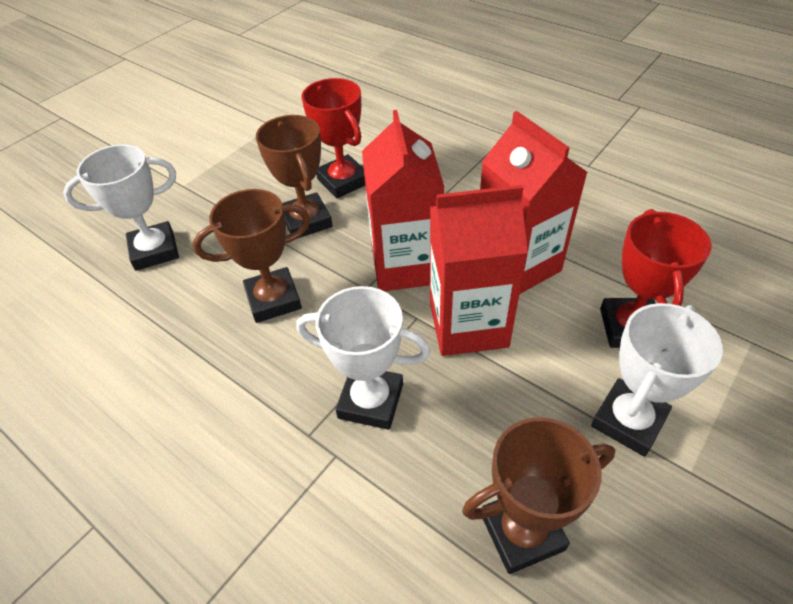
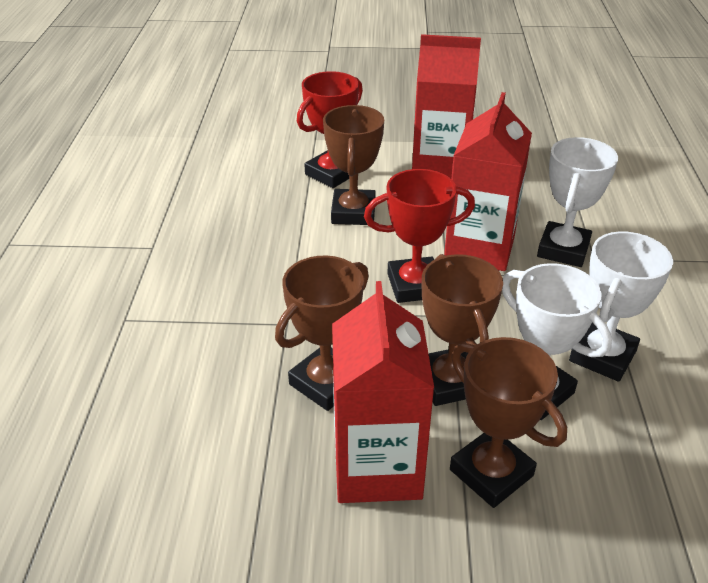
brown trophy: 3 -> 4

